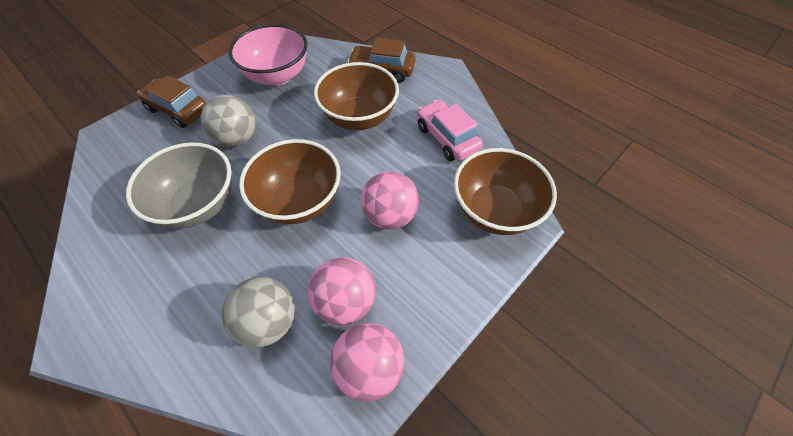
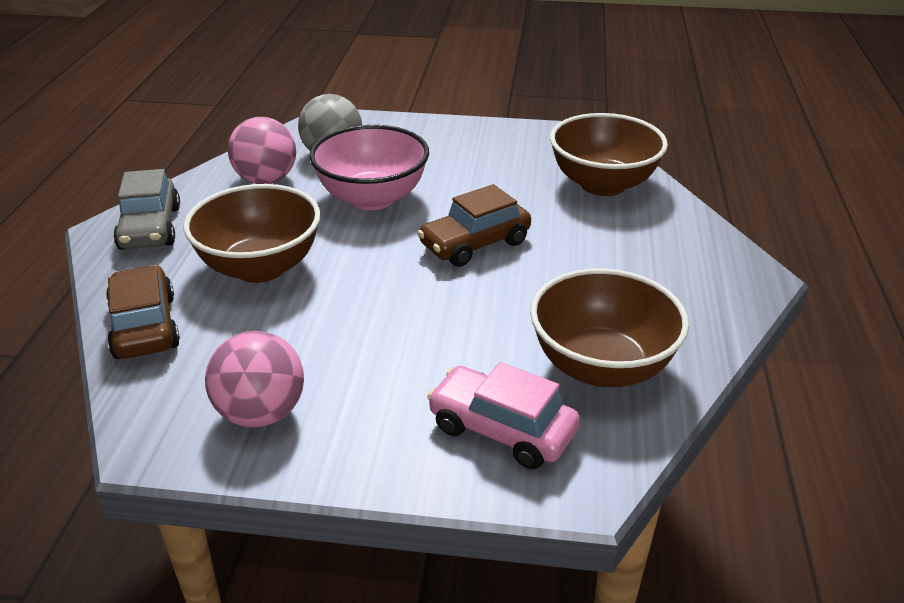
grey ball: 2 -> 1
grey bowl: 1 -> 0
grey car: 0 -> 1
pink ball: 3 -> 2

